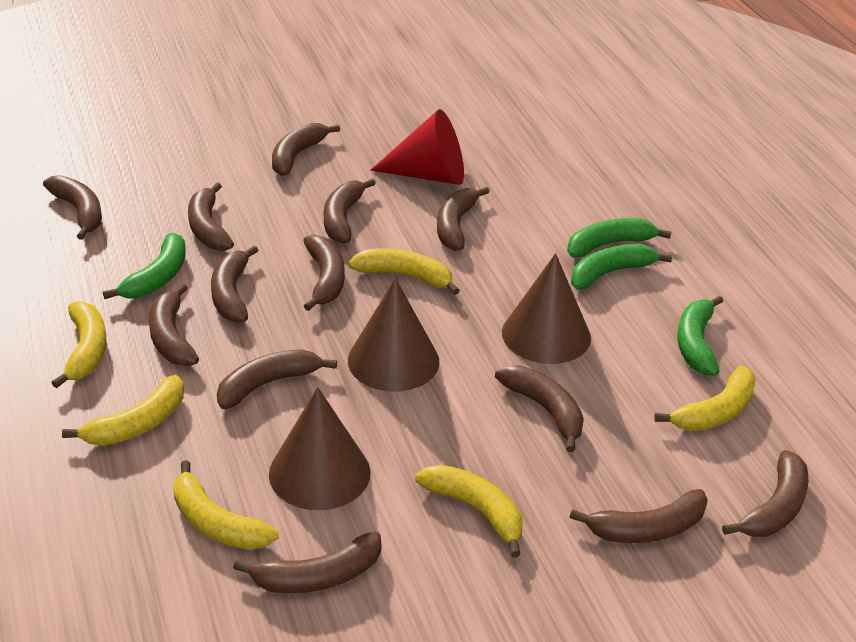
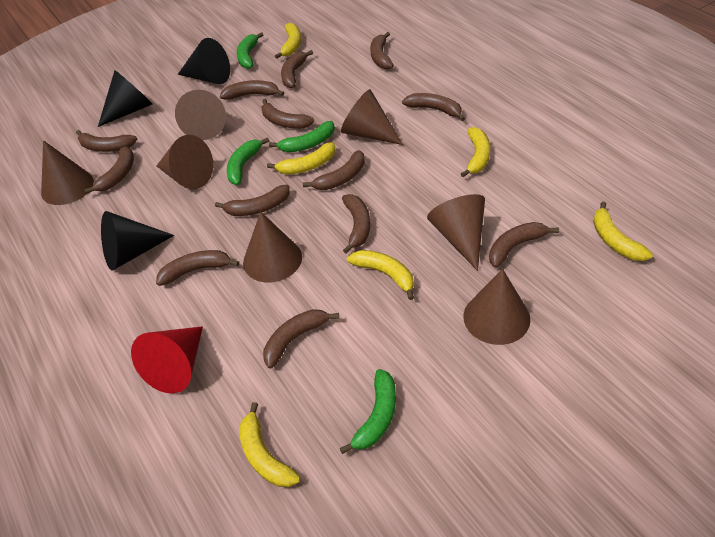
black cone: 0 -> 3
brown cone: 3 -> 7

